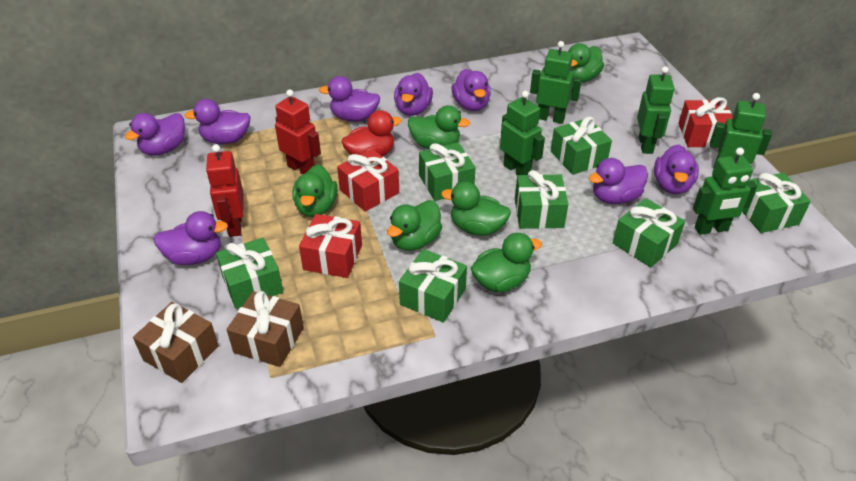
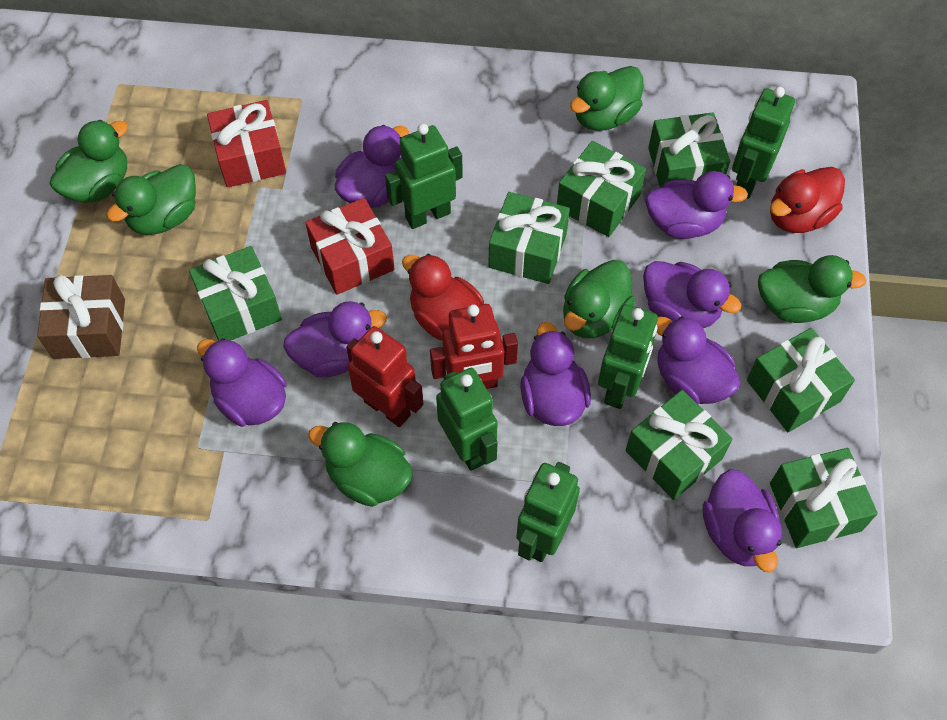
brown gift: 2 -> 1
red duck: 1 -> 2
red gift: 3 -> 2

